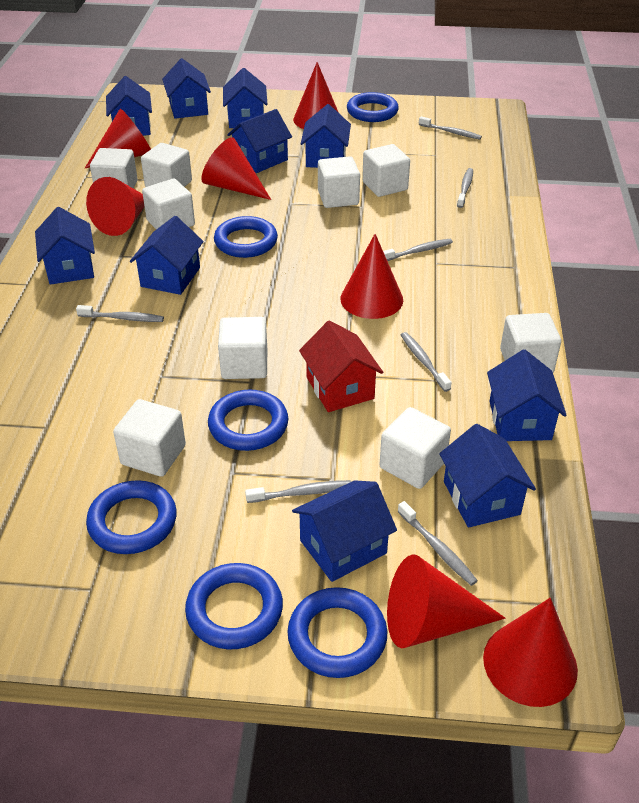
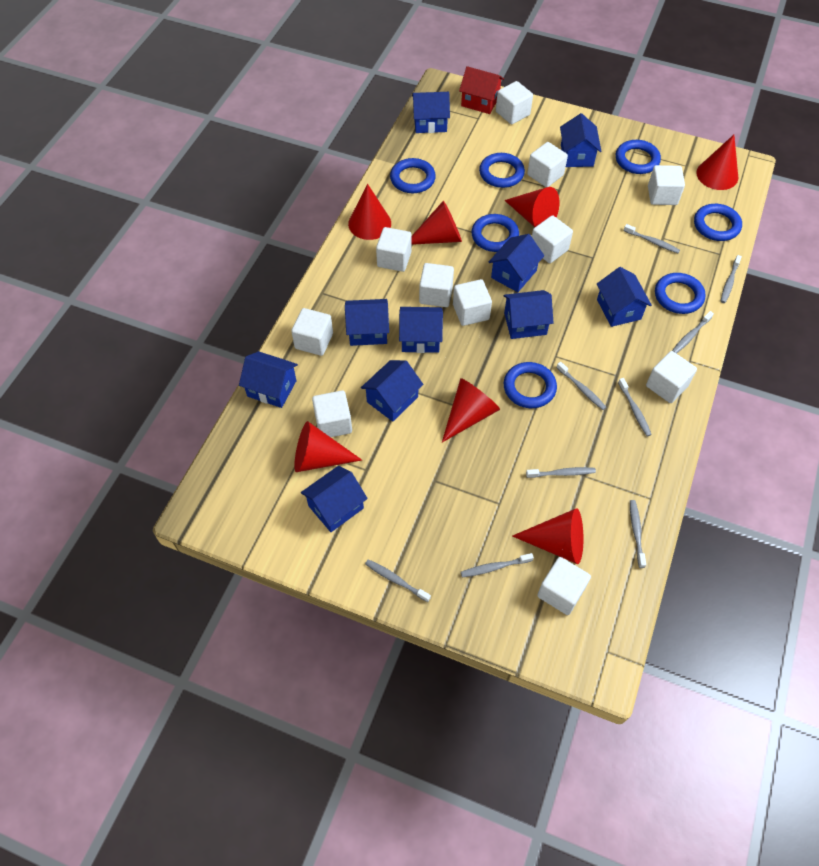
blue ring: 6 -> 7
grey toothbrush: 7 -> 9
white cube: 9 -> 11

